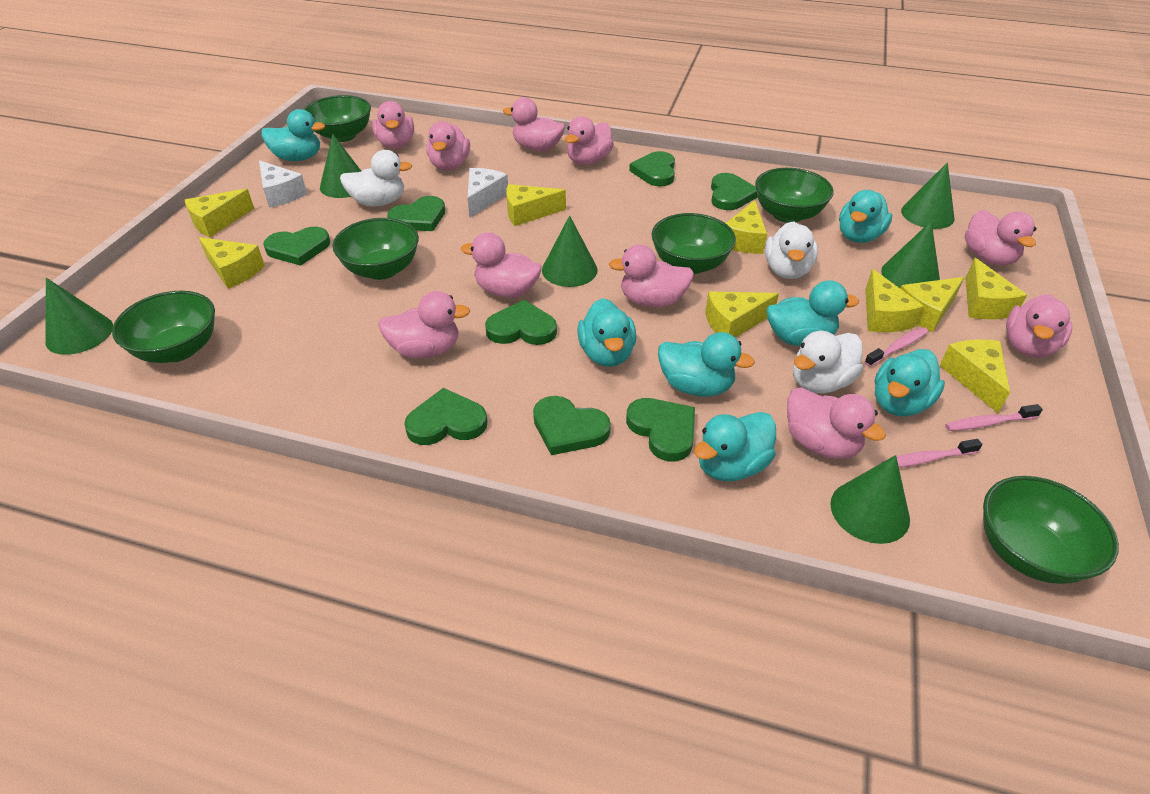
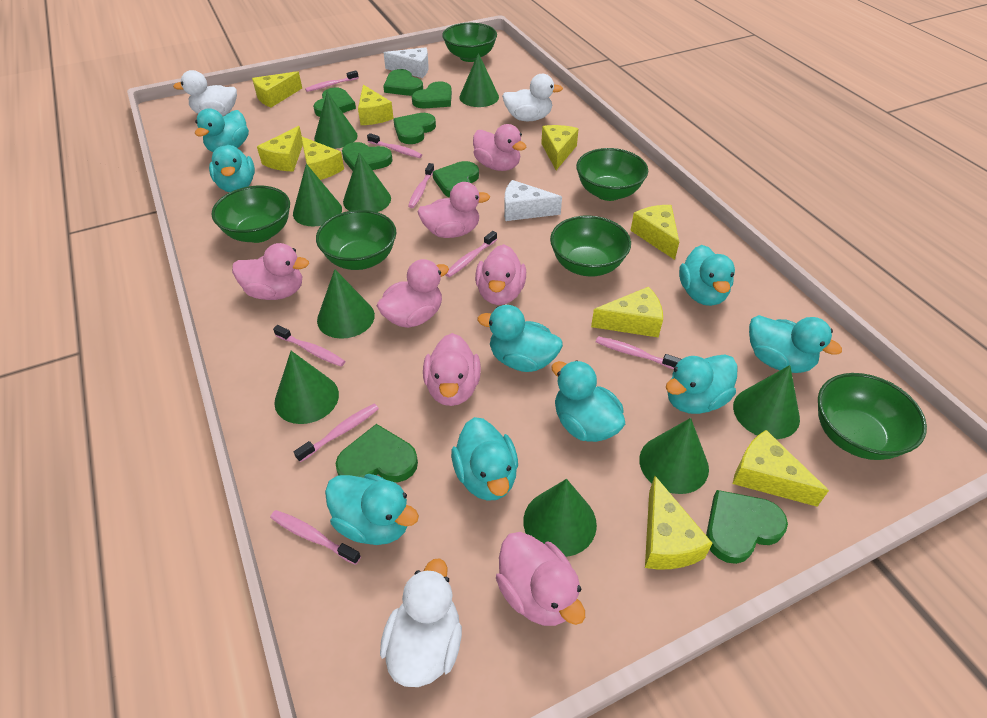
green cone: 6 -> 9
pink duck: 10 -> 7
pink toothbrush: 3 -> 8
turquoise duck: 7 -> 9

